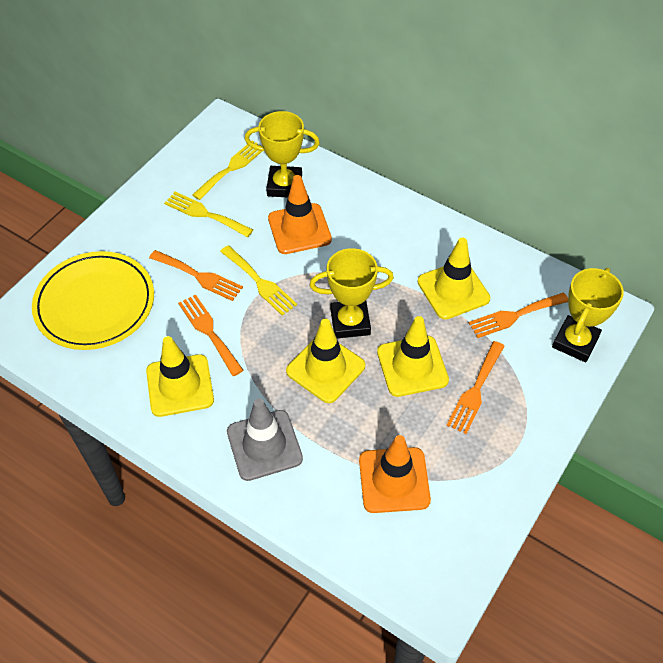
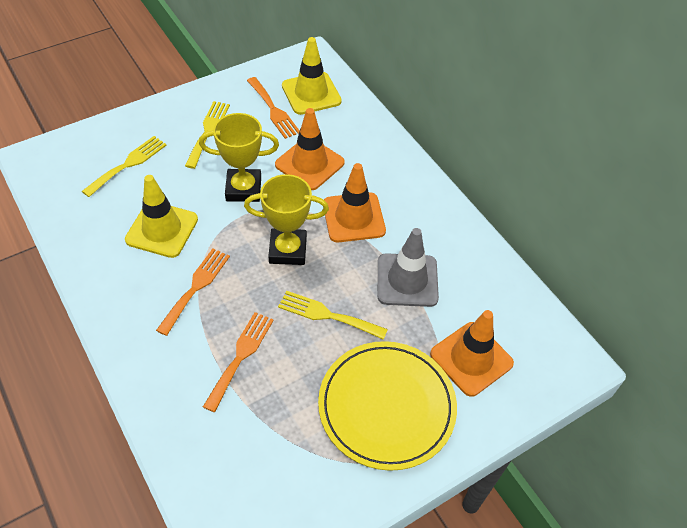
orange fork: 4 -> 3
orange traffic cone: 2 -> 3
yellow traffic cone: 4 -> 2
yellow trophy: 3 -> 2

